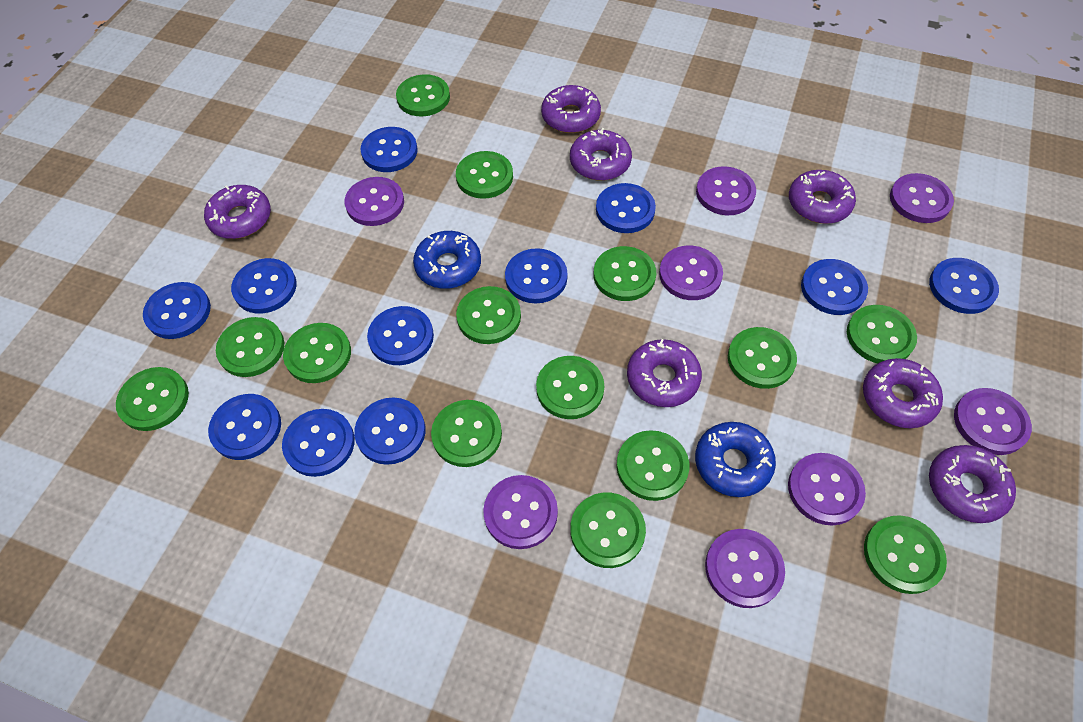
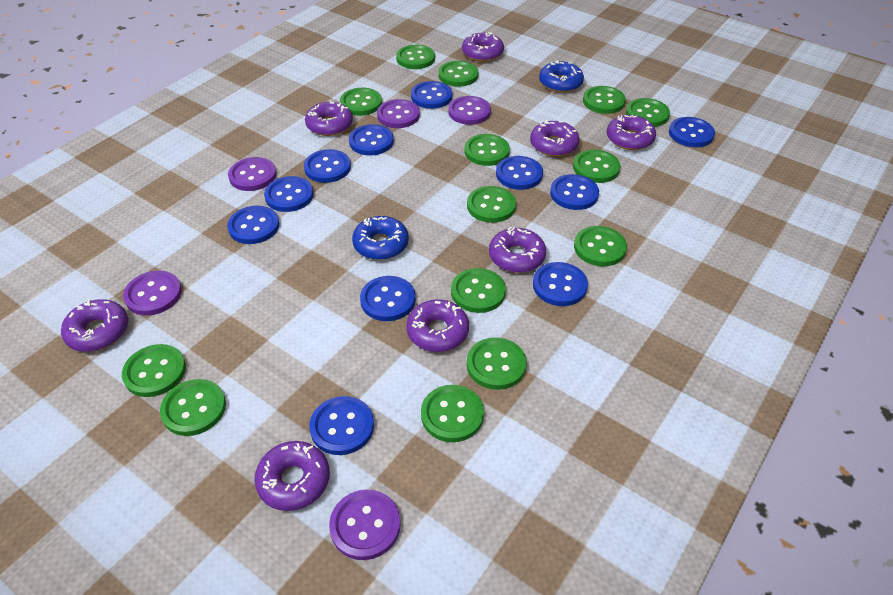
purple button: 8 -> 5
purple donut: 7 -> 8

